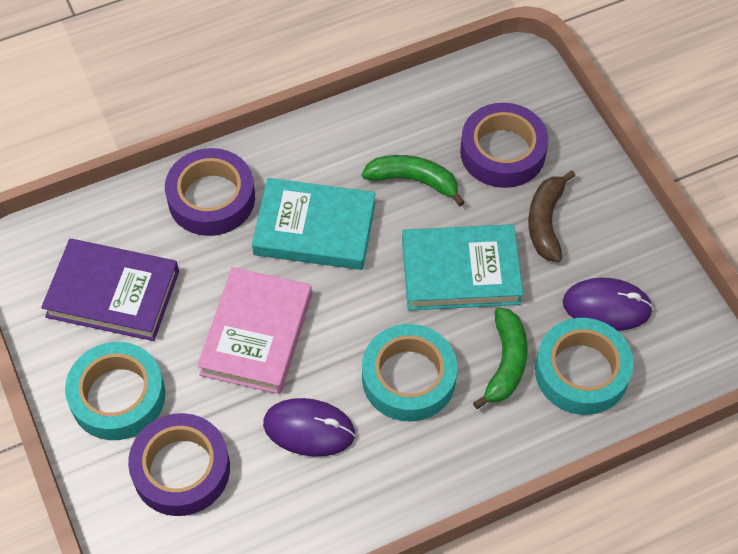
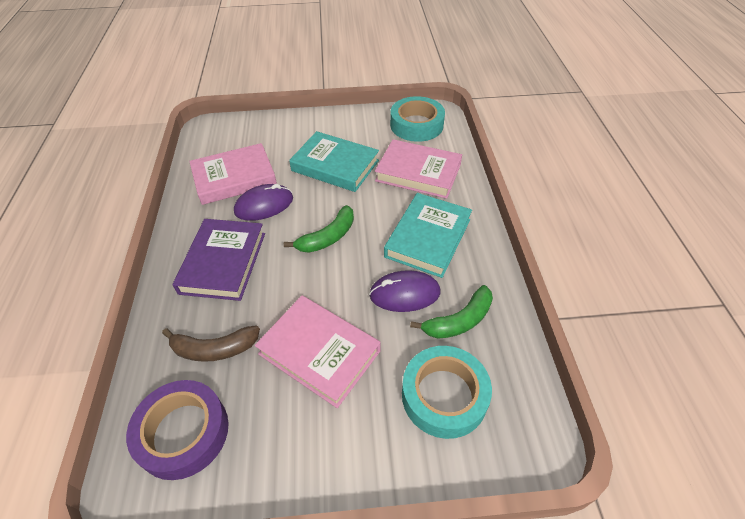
pink book: 1 -> 3
purple tape: 3 -> 1
turquoise tape: 3 -> 2

